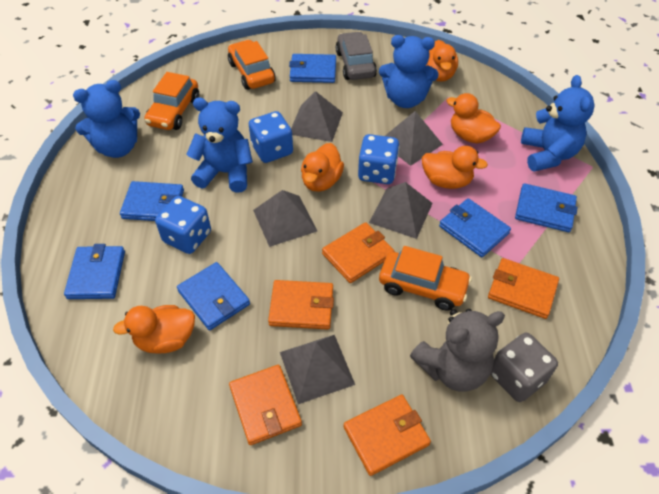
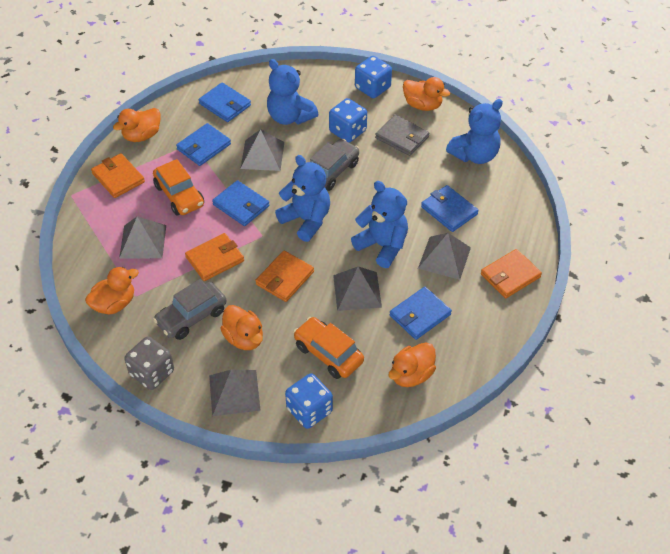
blue wallet: 6 -> 5
grey car: 1 -> 2
grey teddy bear: 1 -> 0
grey wallet: 0 -> 1
orange car: 3 -> 2
orange wallet: 5 -> 4

